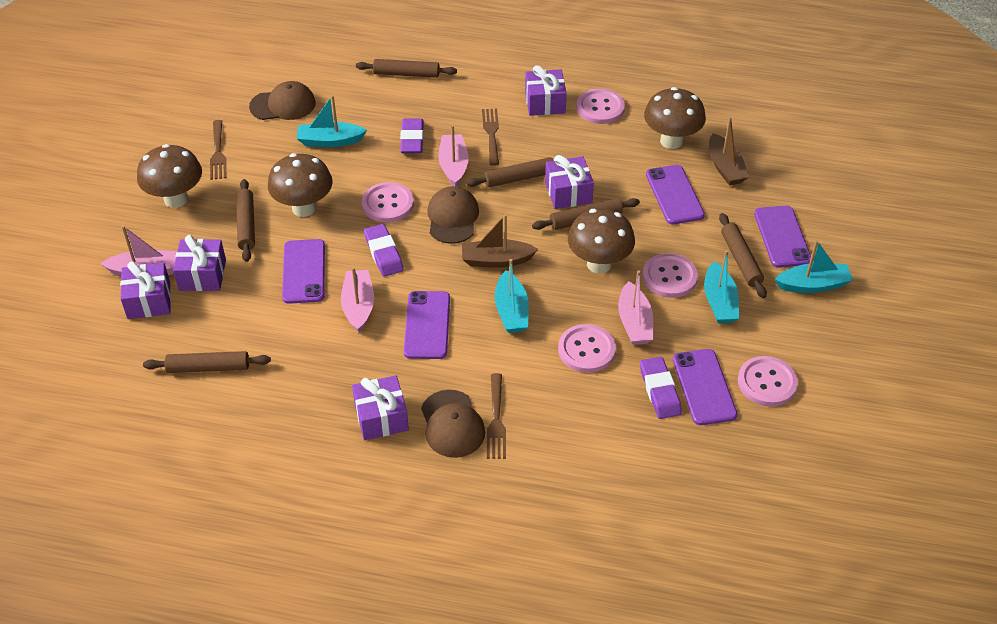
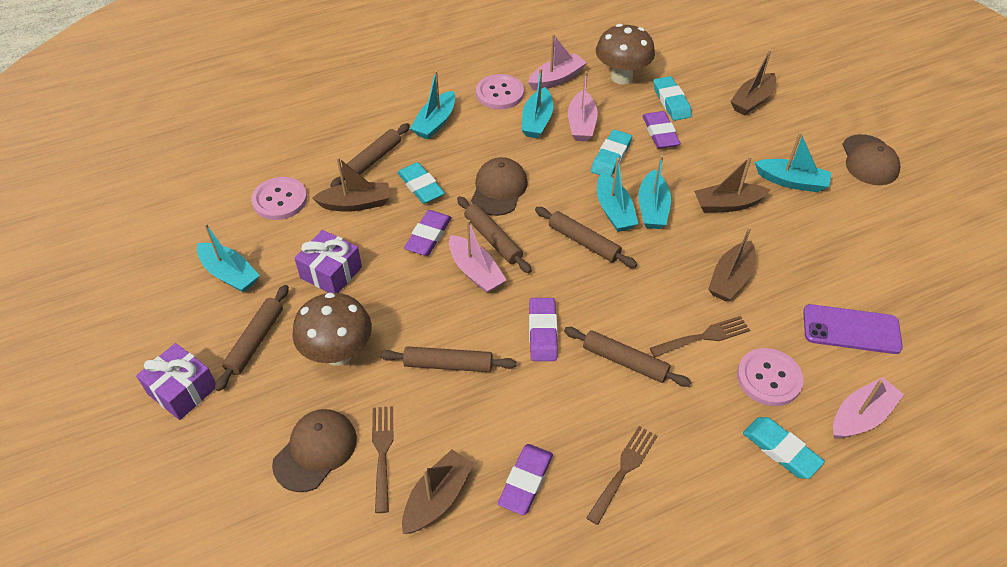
brown boat: 2 -> 5
brown mushroom: 4 -> 2
pink button: 5 -> 3
purple eraser: 3 -> 4
purple gift: 5 -> 2
purple phone: 5 -> 1
turquoise boat: 4 -> 6
turquoise eraser: 0 -> 4

